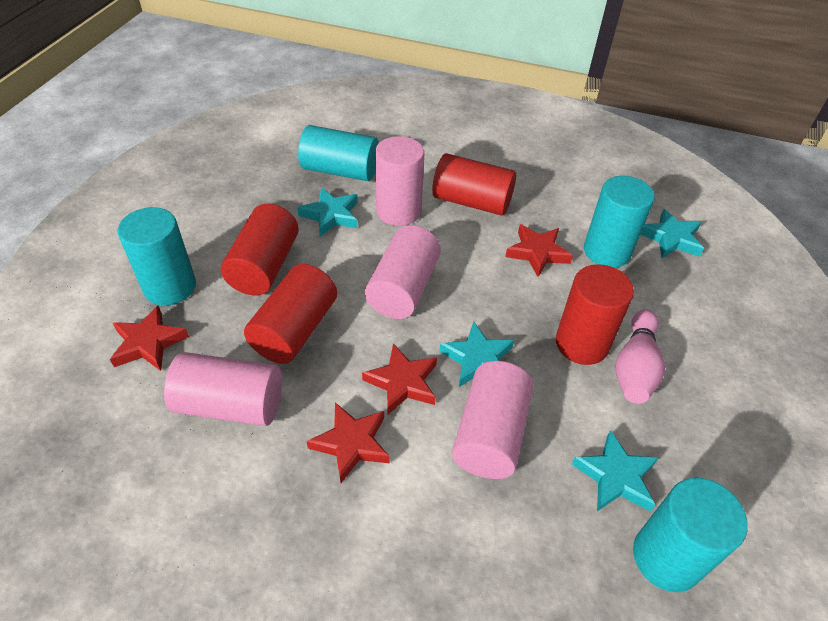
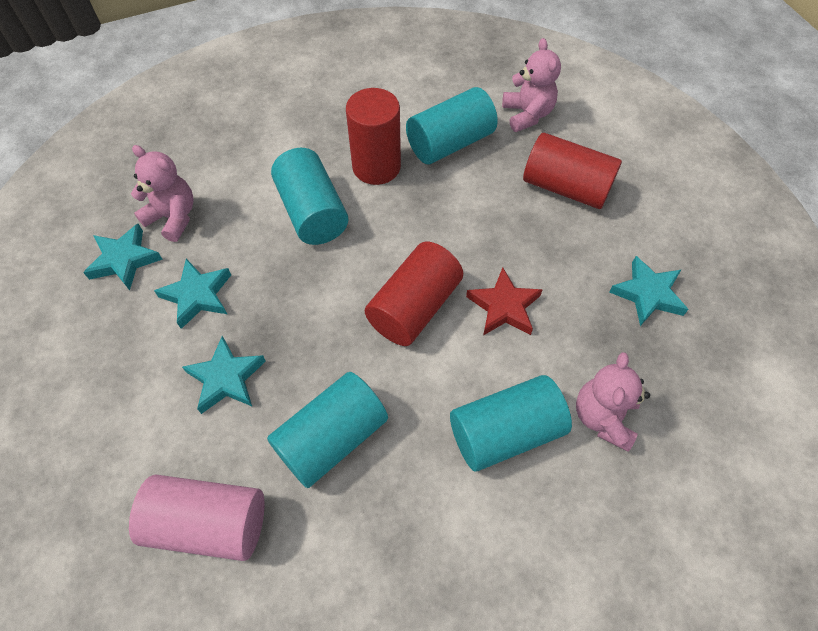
pink bowling pin: 1 -> 0
pink cylinder: 4 -> 1
pink teddy bear: 0 -> 3
red cylinder: 4 -> 3
red star: 4 -> 1

